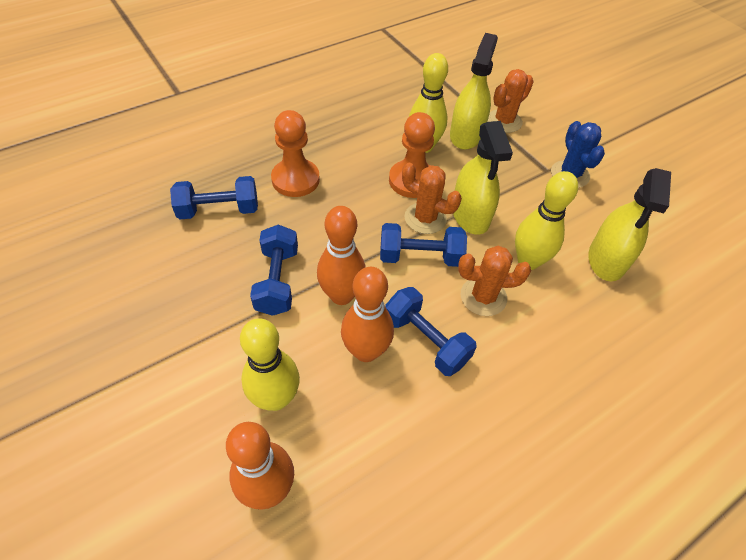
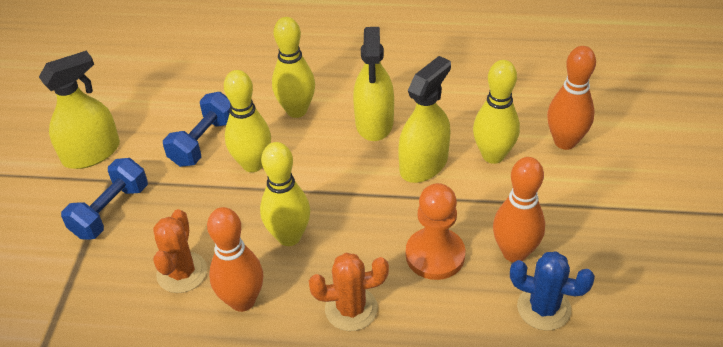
blue dumbbell: 4 -> 2
orange cactus: 3 -> 2
orange pawn: 2 -> 1
yellow bowling pin: 3 -> 4

